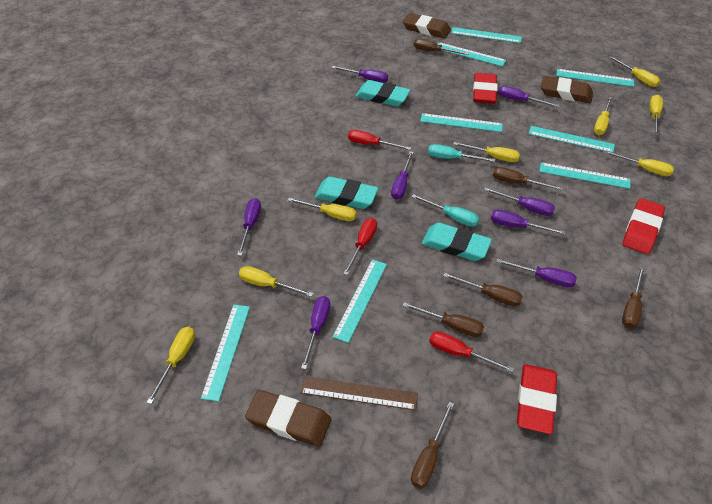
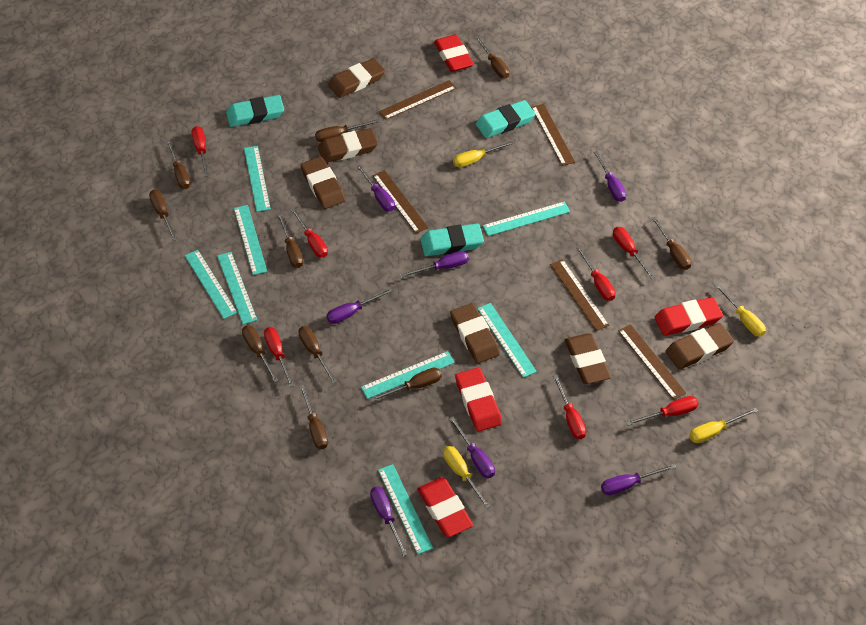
brown eraser: 3 -> 6
brown ruler: 1 -> 5
brown screwdriver: 6 -> 10
purple screwdriver: 8 -> 7
red eraser: 3 -> 4
red screwdriver: 3 -> 7
turquoise screwdriver: 2 -> 0
yellow screwdriver: 8 -> 4

